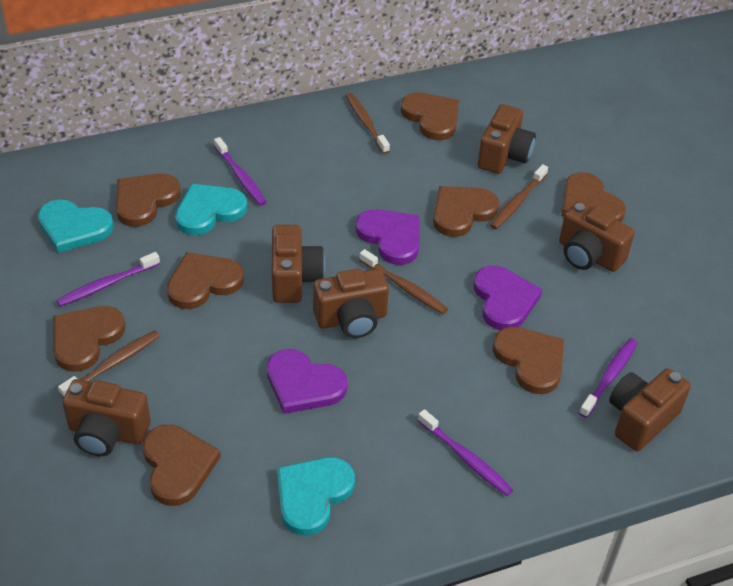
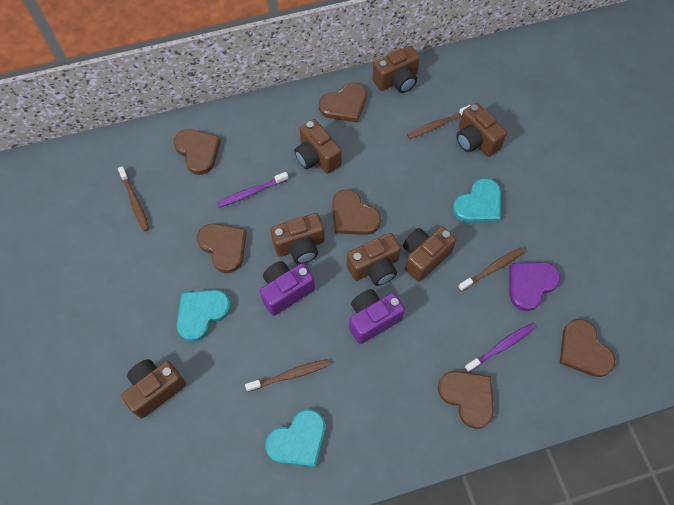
brown camera: 6 -> 7
brown heart: 8 -> 6
purple camera: 0 -> 2
purple heart: 3 -> 1
purple toothbrush: 4 -> 2

